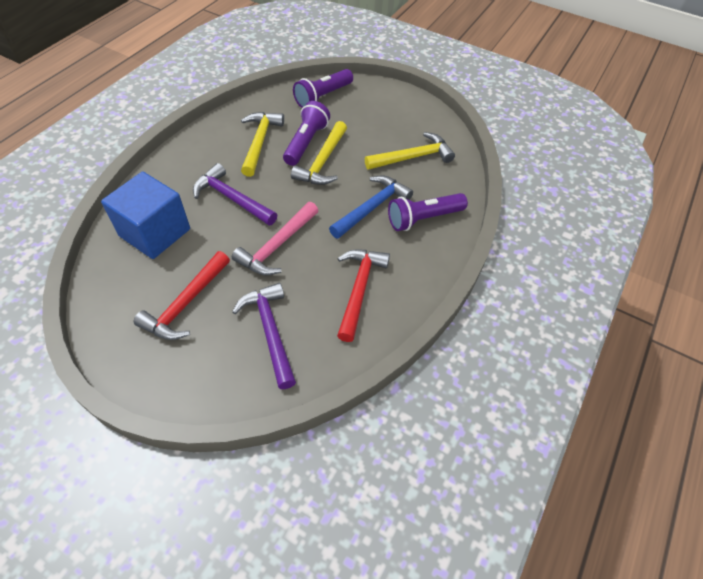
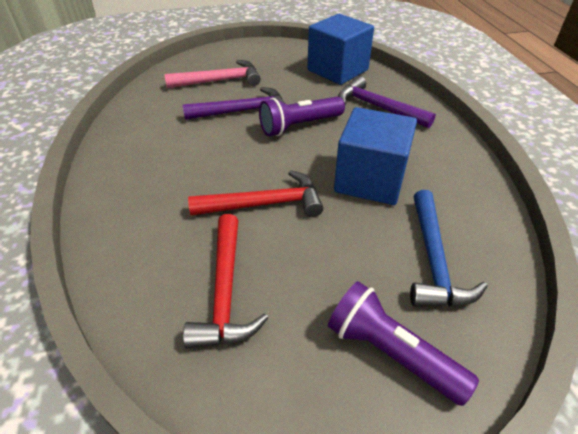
blue cube: 1 -> 2
purple flashlight: 3 -> 2
yellow hammer: 3 -> 0

